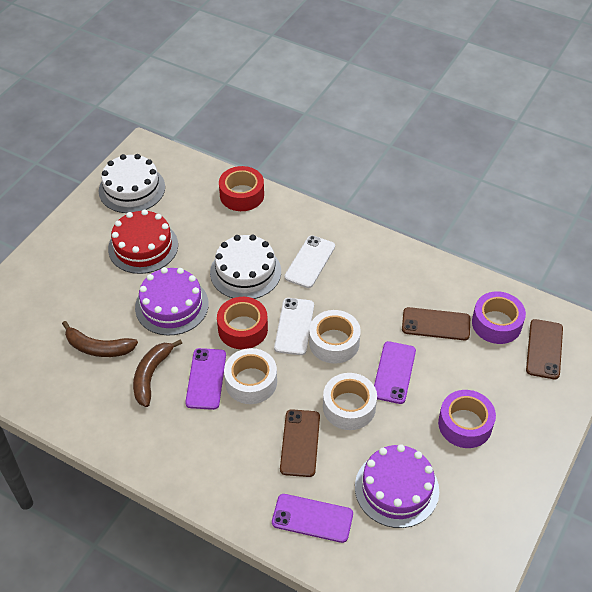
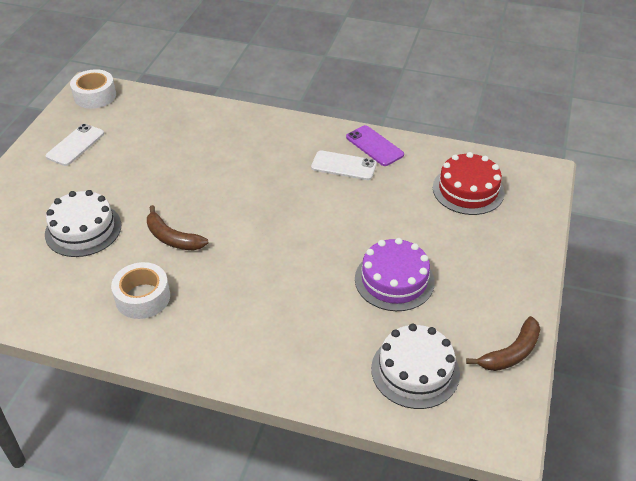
brown phone: 3 -> 0
purple cake: 2 -> 1
purple phone: 3 -> 1
purple tape: 2 -> 0
red tape: 2 -> 0
white tape: 3 -> 2

